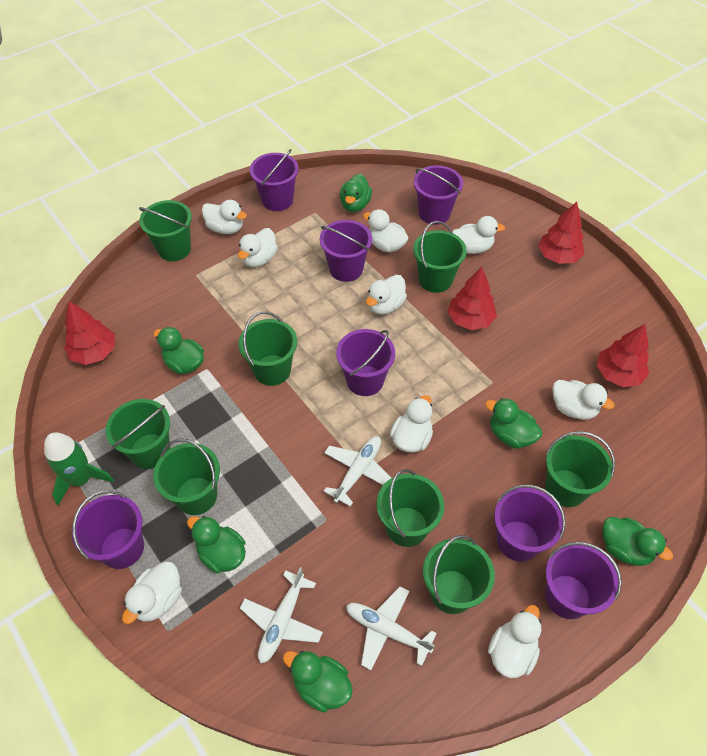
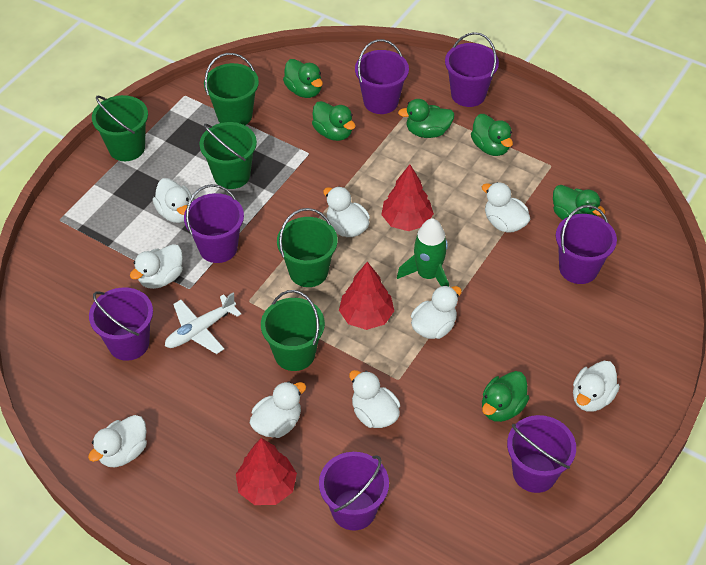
green bucket: 8 -> 5
red tree: 4 -> 3
white plane: 3 -> 1

